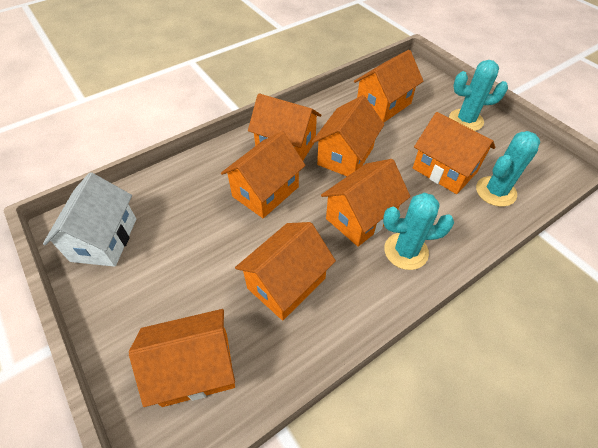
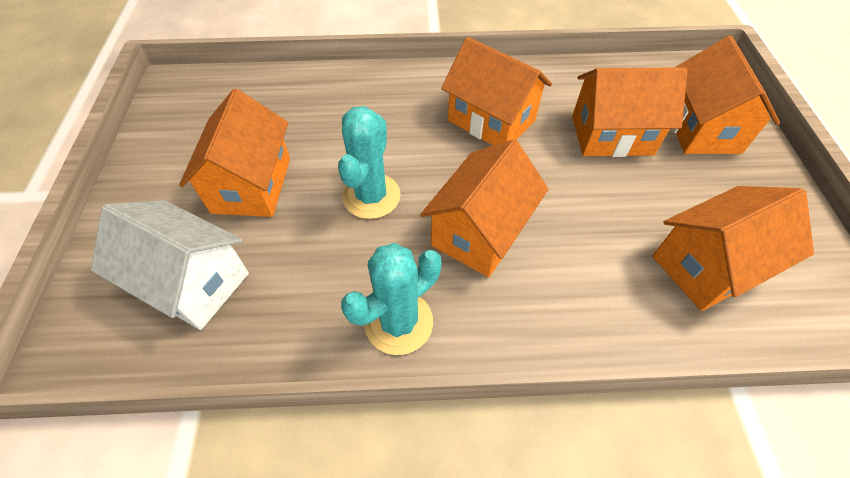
orange house: 8 -> 6
turquoise cactus: 3 -> 2

